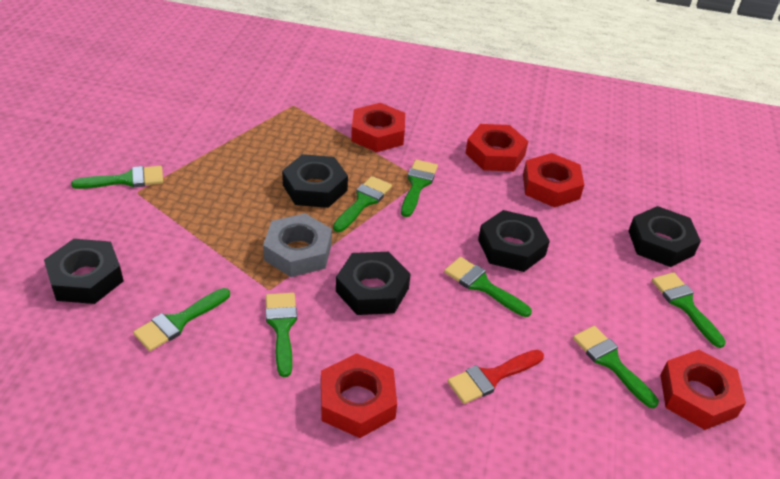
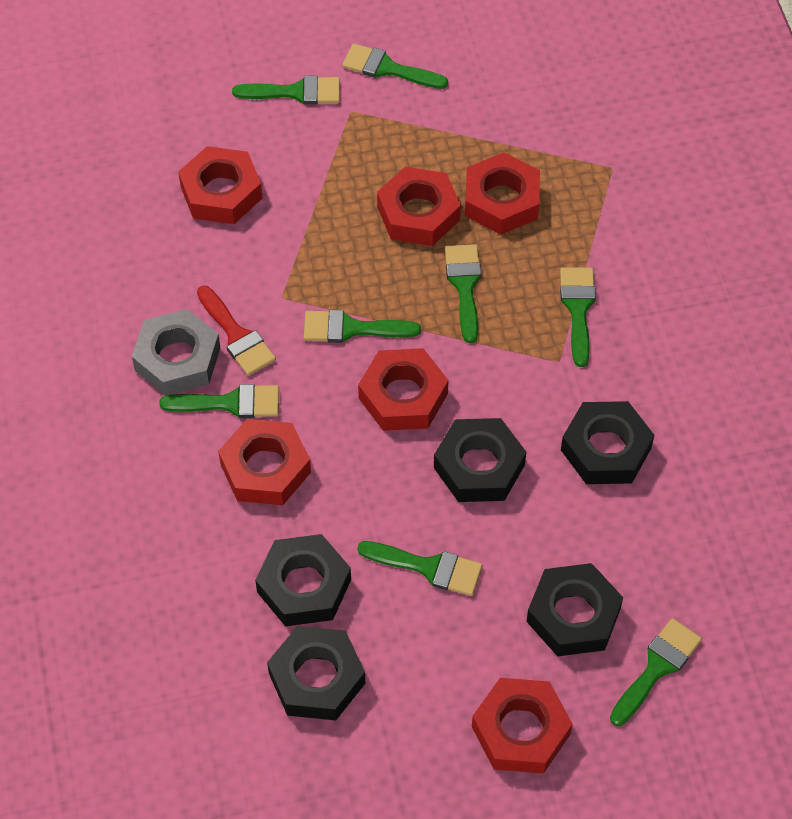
red nut: 5 -> 6

